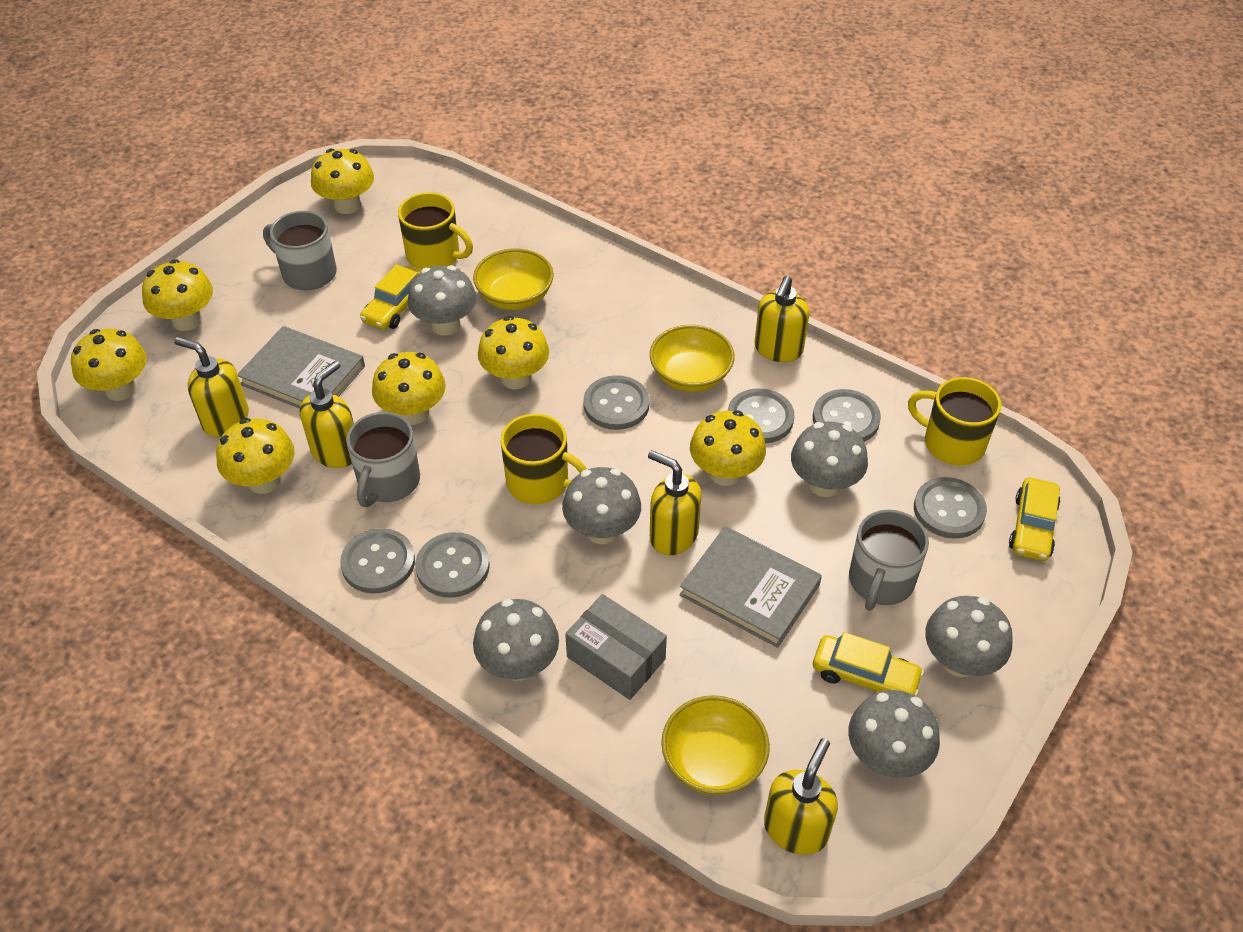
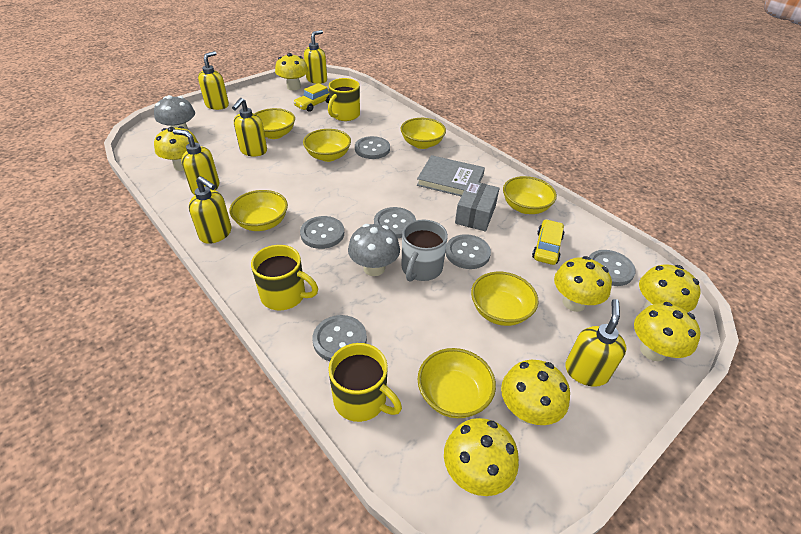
grey book: 2 -> 1
grey mug: 3 -> 1
grey mushroom: 6 -> 2
yellow bowl: 3 -> 7
yellow car: 3 -> 2
yellow soap dispenser: 5 -> 6

